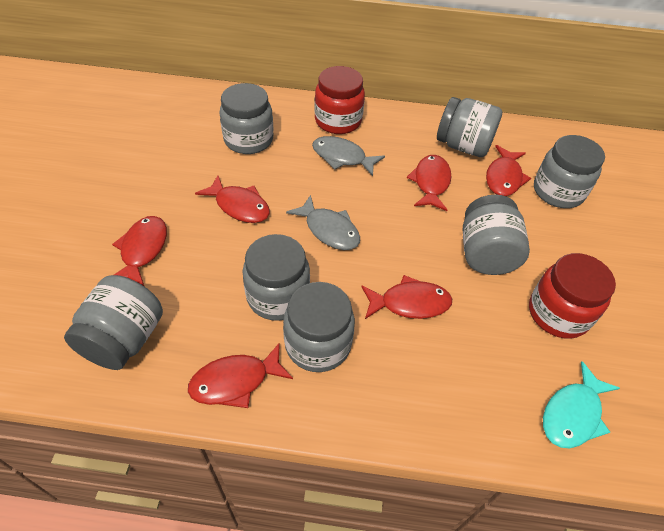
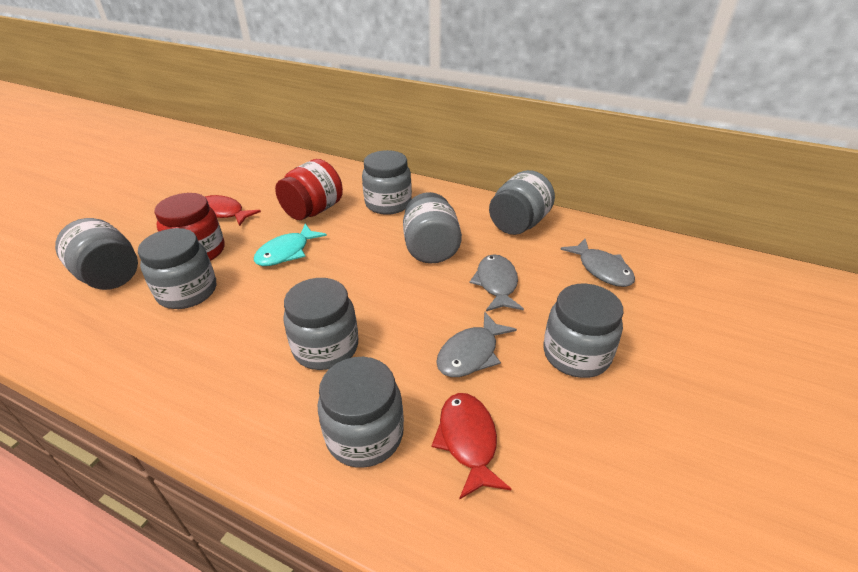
grey fish: 2 -> 3
grey jar: 7 -> 8
red fish: 6 -> 2

